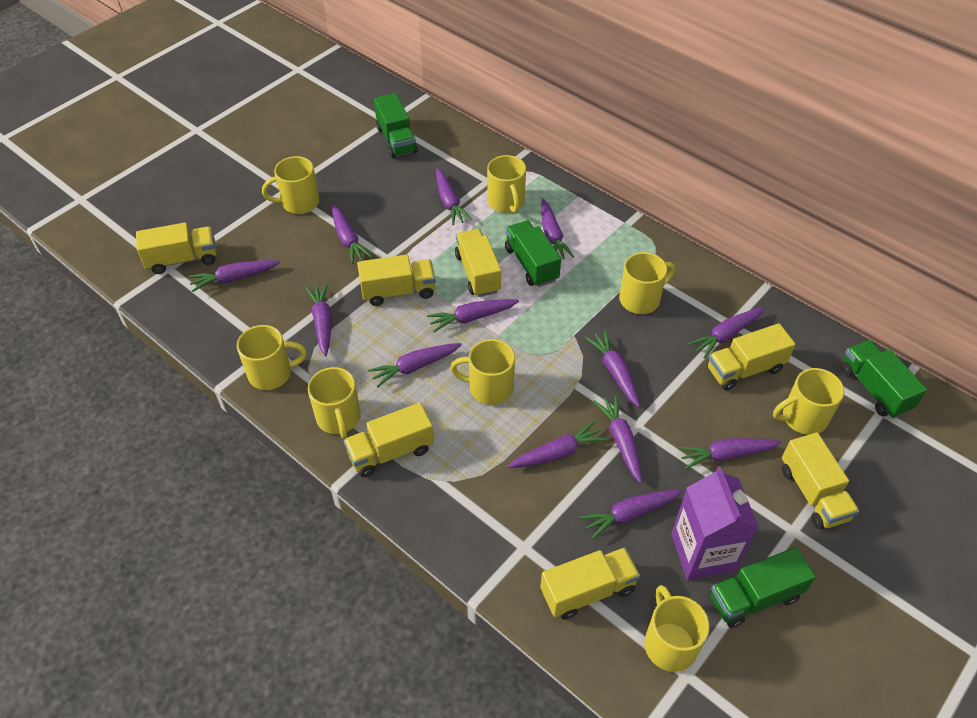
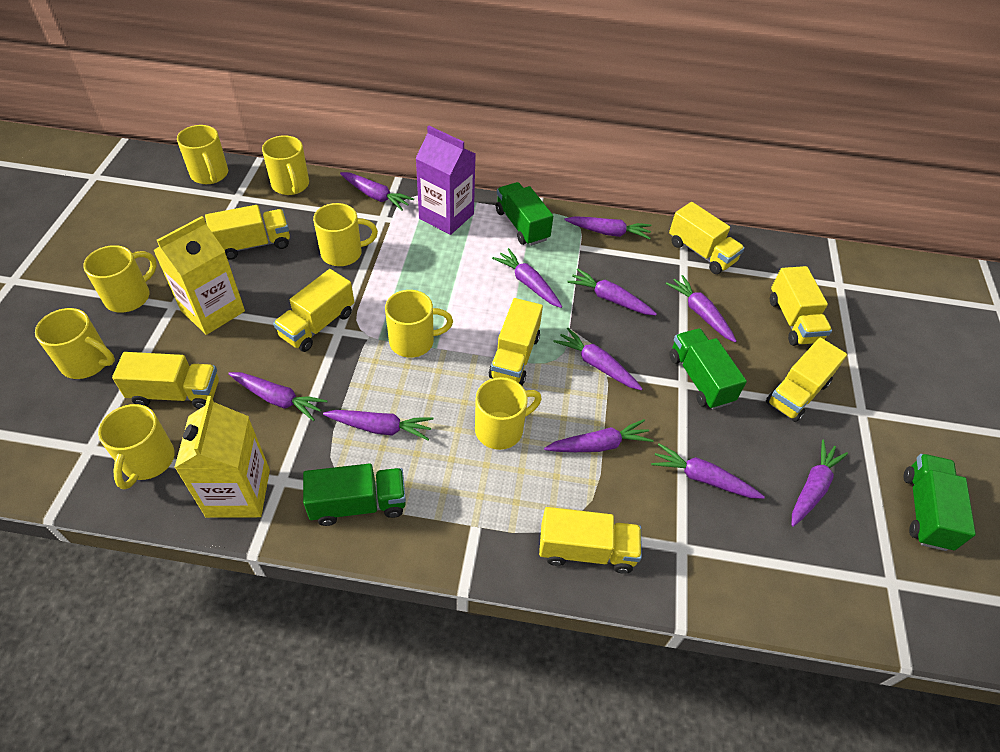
purple carrot: 13 -> 11
yellow carton: 0 -> 2
yellow truck: 7 -> 8

